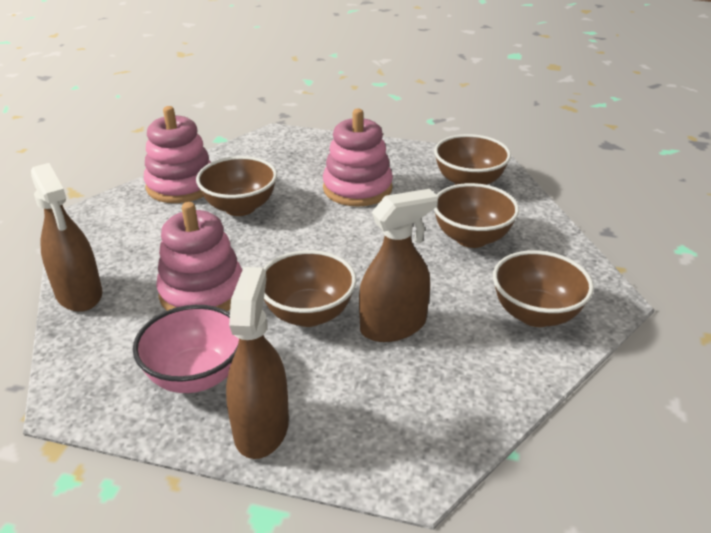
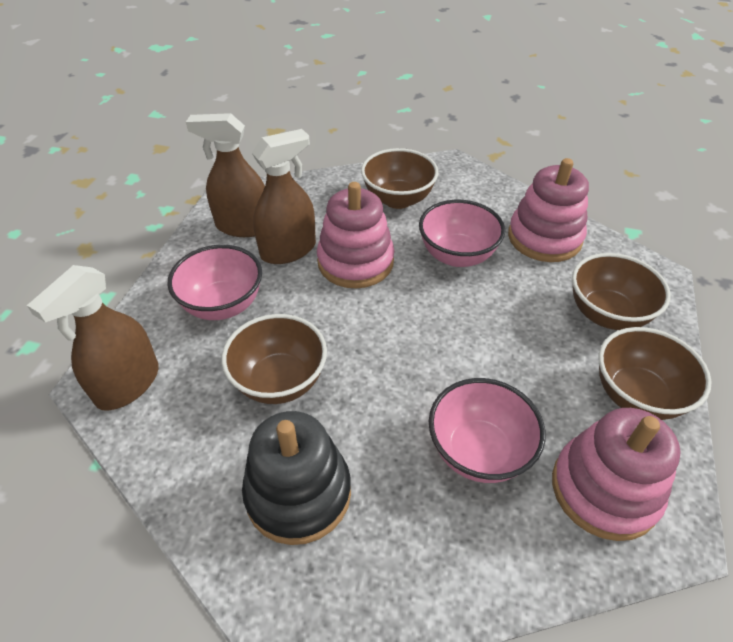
black stacking toy: 0 -> 1
brown bowl: 5 -> 4
pink bowl: 1 -> 3

